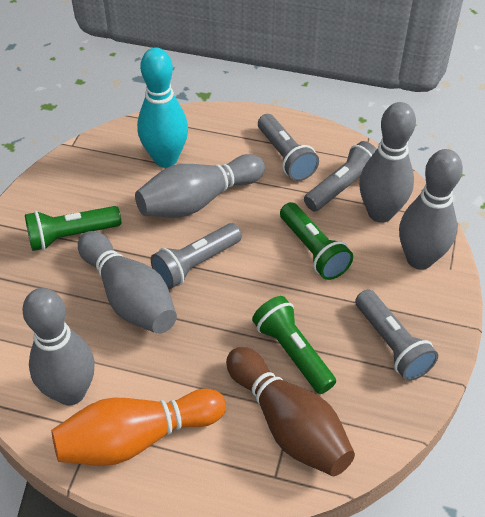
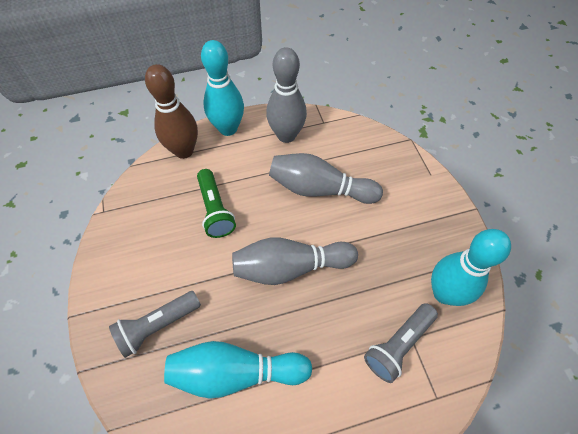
green flashlight: 3 -> 1
grey bowling pin: 5 -> 3
grey flashlight: 4 -> 2
orange bowling pin: 1 -> 0
turquoise bowling pin: 1 -> 3

